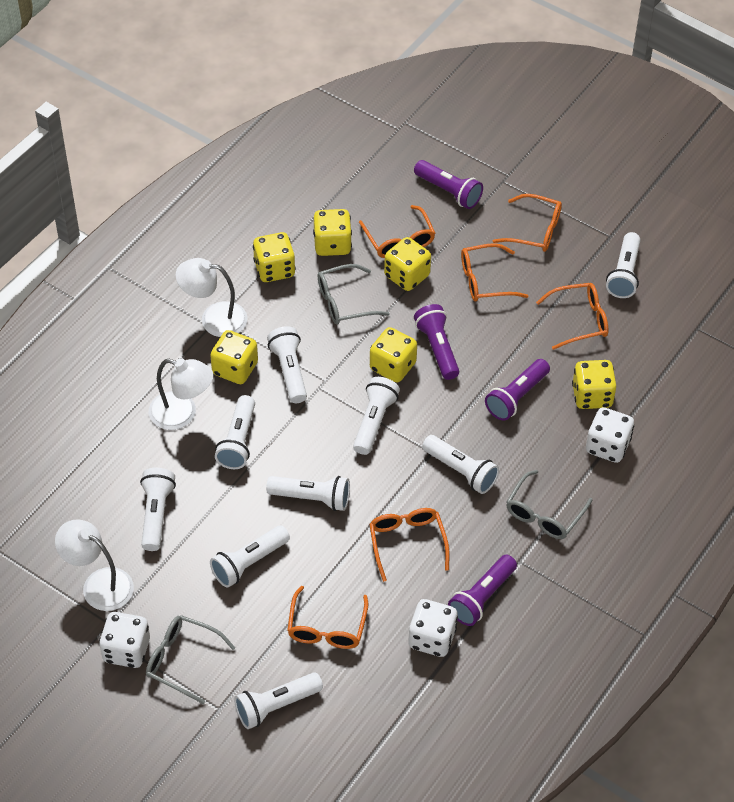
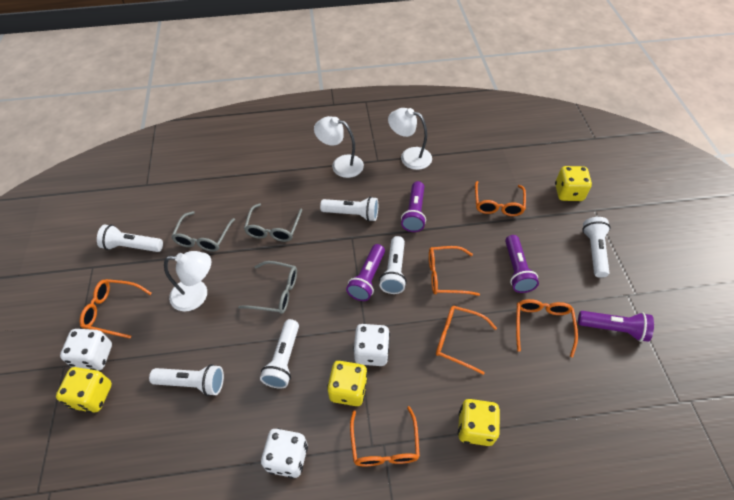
white flashlight: 9 -> 6
yellow dice: 6 -> 4

